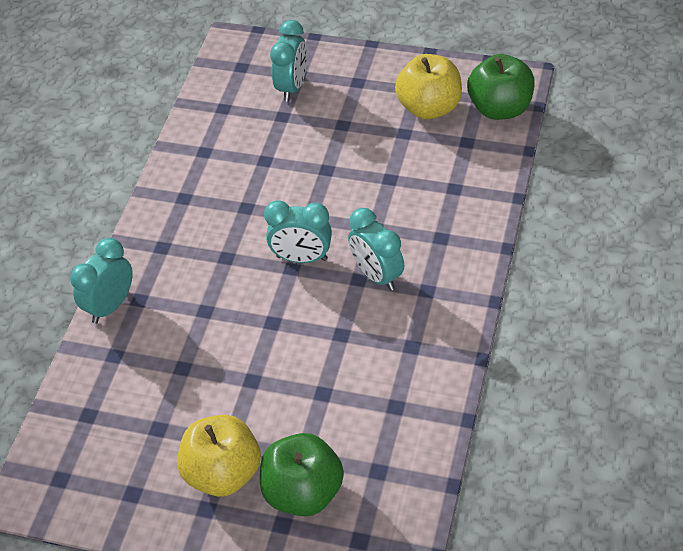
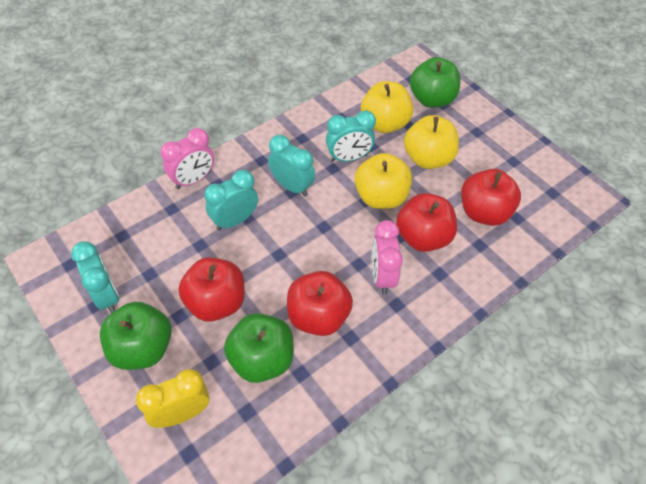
green apple: 2 -> 3
pink clock: 0 -> 2
red apple: 0 -> 4
yellow apple: 2 -> 3
yellow clock: 0 -> 1

